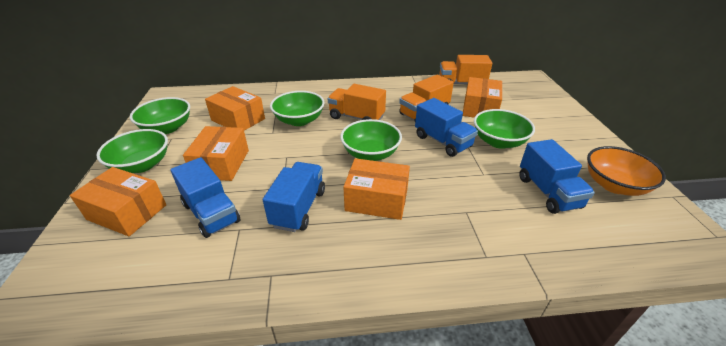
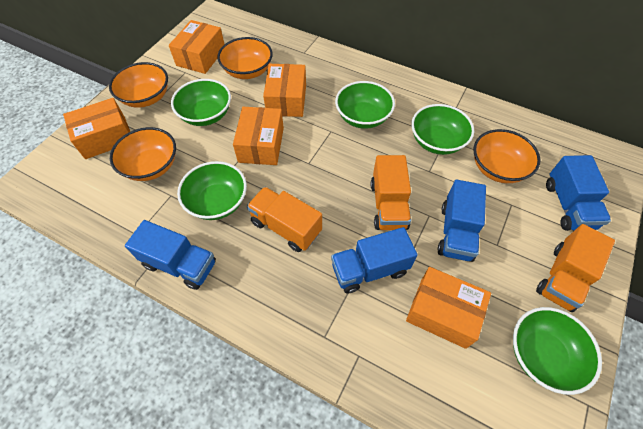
orange bowl: 1 -> 4

